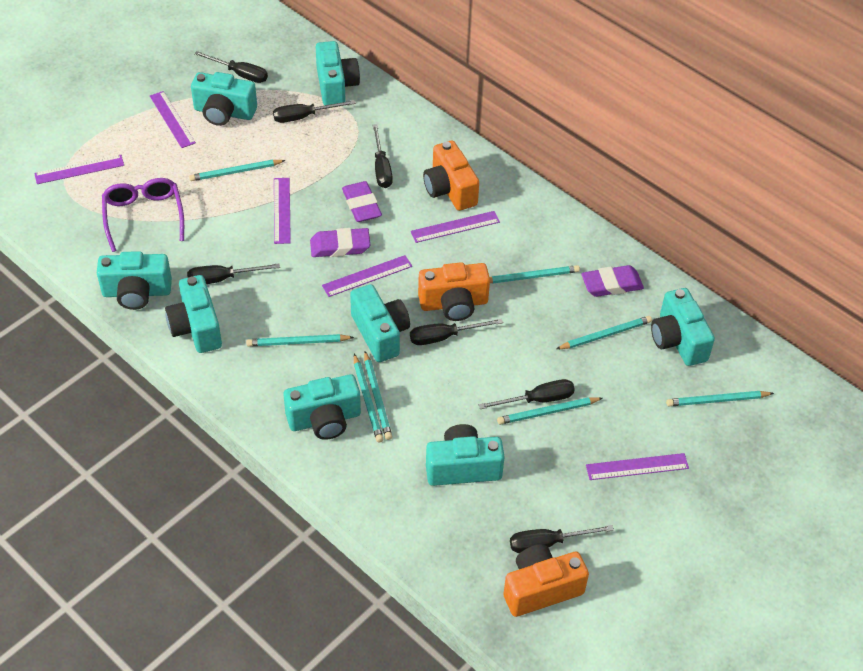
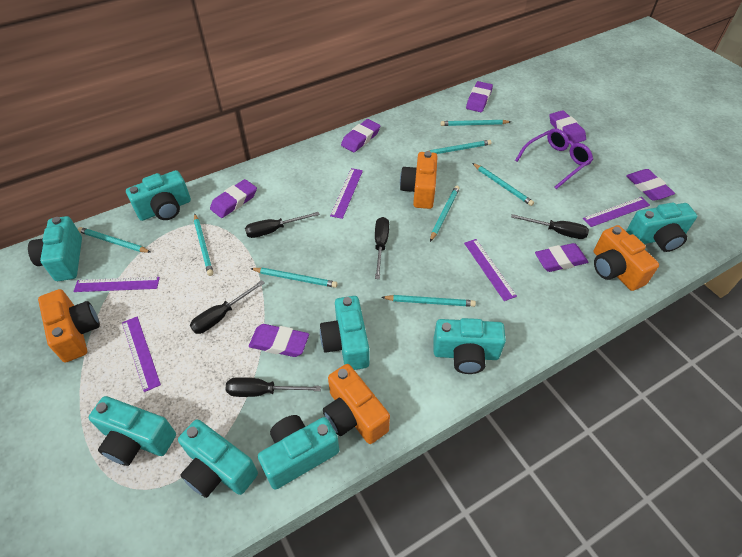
black screwdriver: 7 -> 5
orange camera: 3 -> 4
purple eraser: 3 -> 7
purple ruler: 6 -> 5

